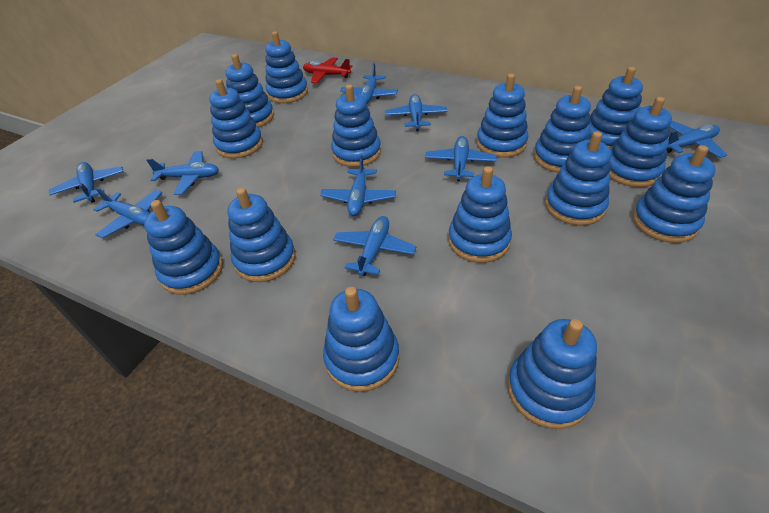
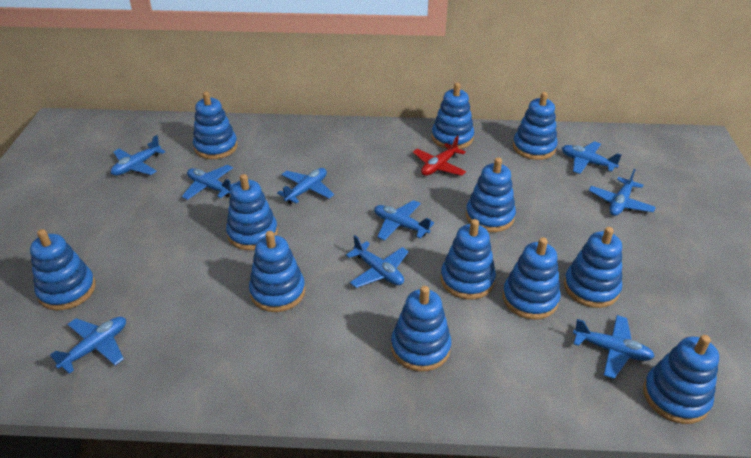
blue stacking toy: 15 -> 12

